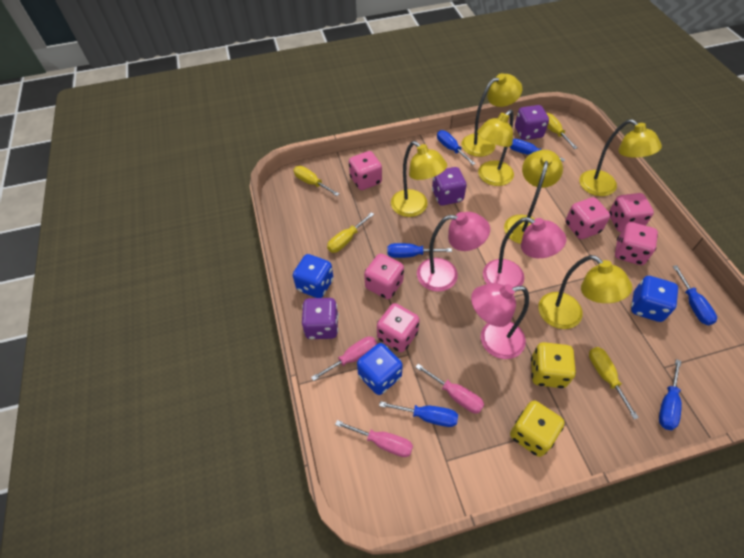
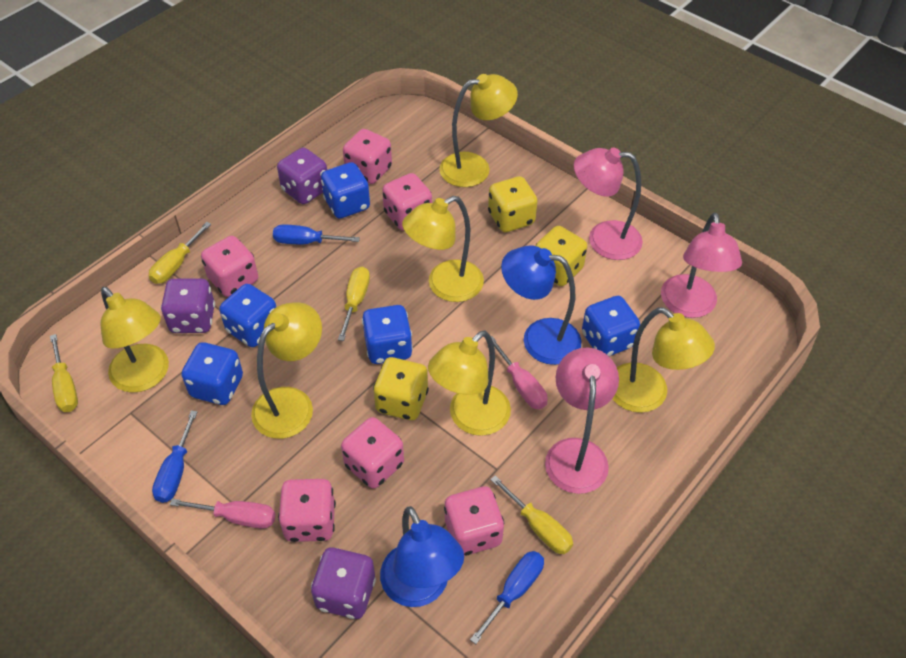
blue dice: 3 -> 5
blue lamp: 0 -> 2
blue screwdriver: 6 -> 3
pink screwdriver: 3 -> 2
yellow dice: 2 -> 3

